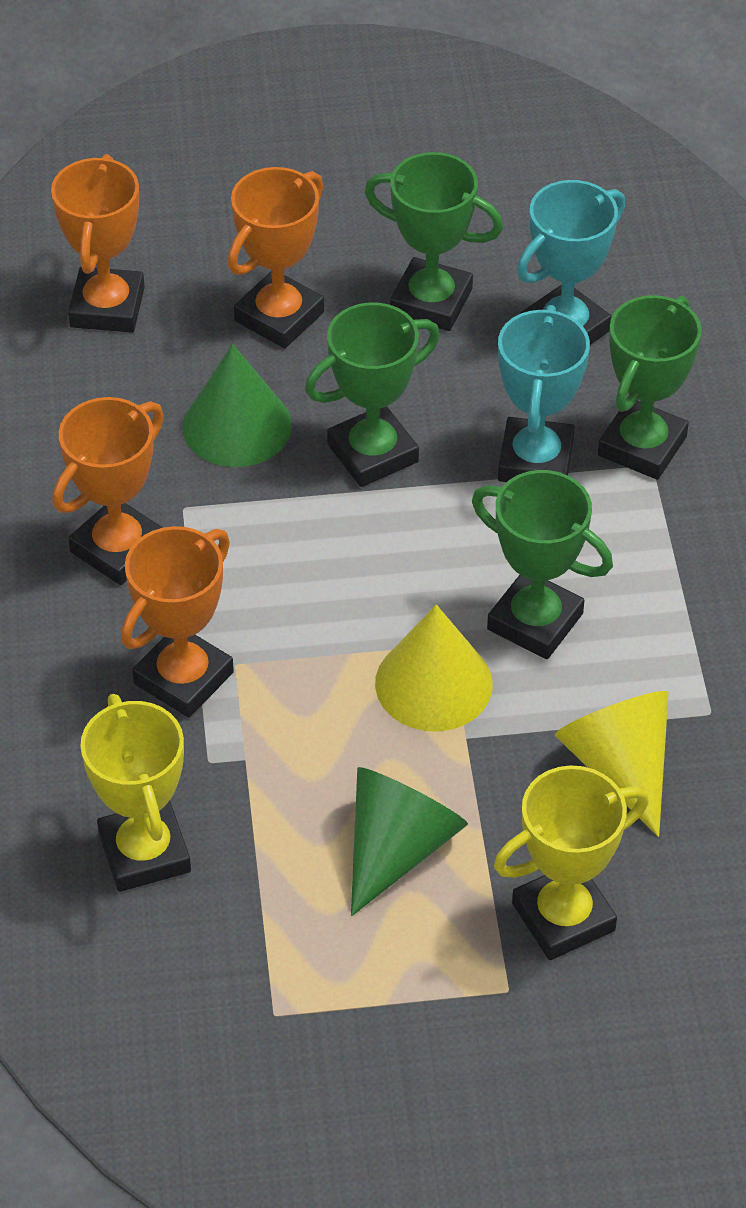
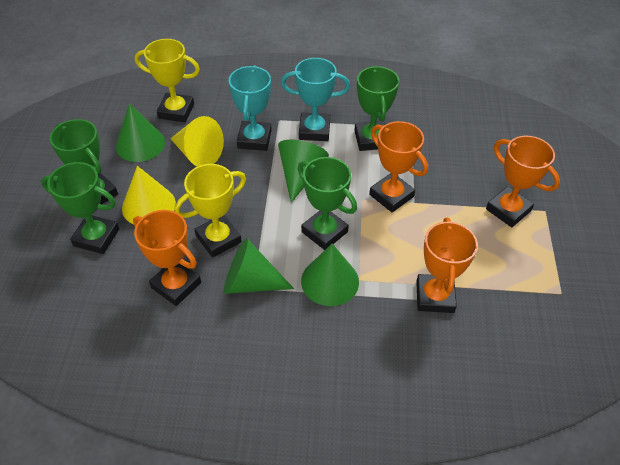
green cone: 2 -> 4

